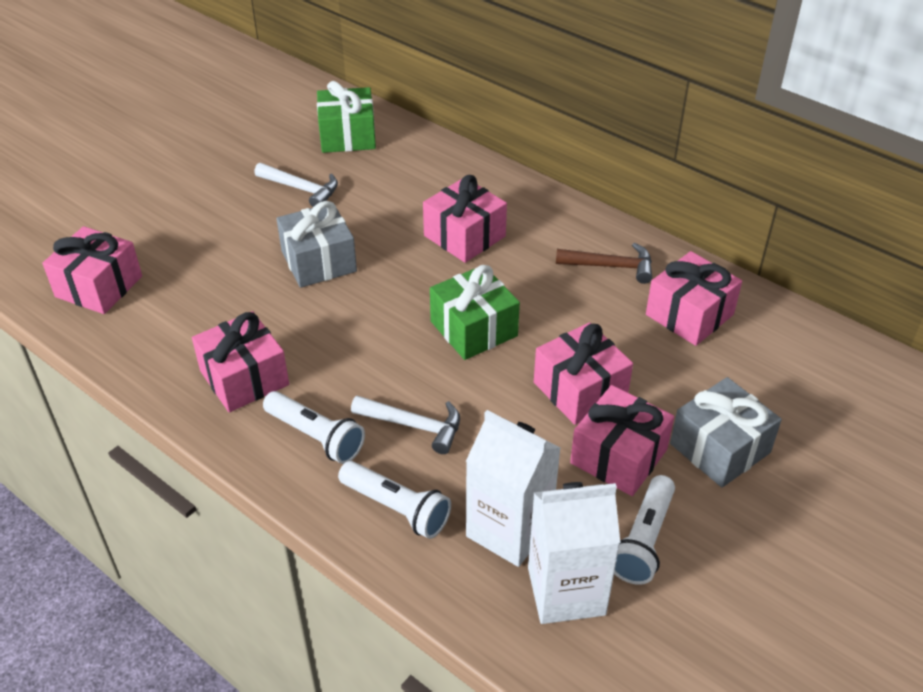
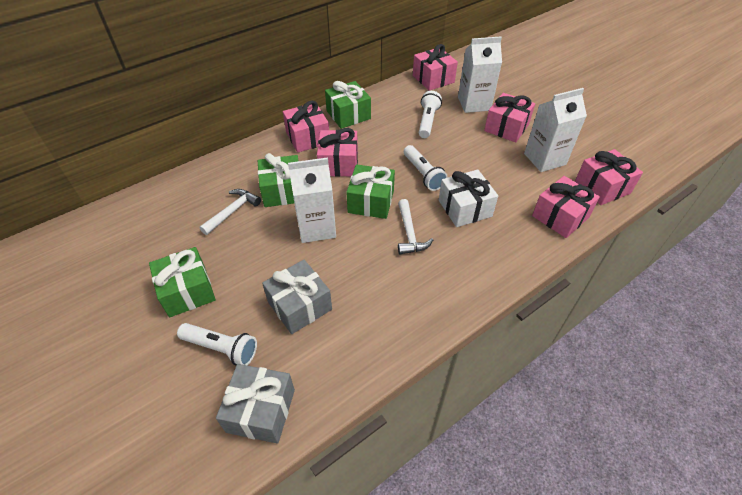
brown hammer: 1 -> 0
green gift: 2 -> 4
white carton: 2 -> 3
white gift: 0 -> 1

